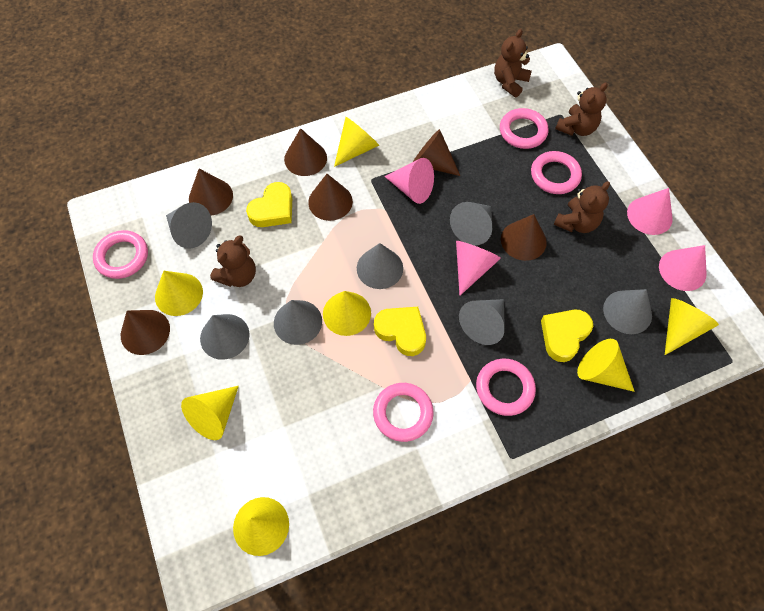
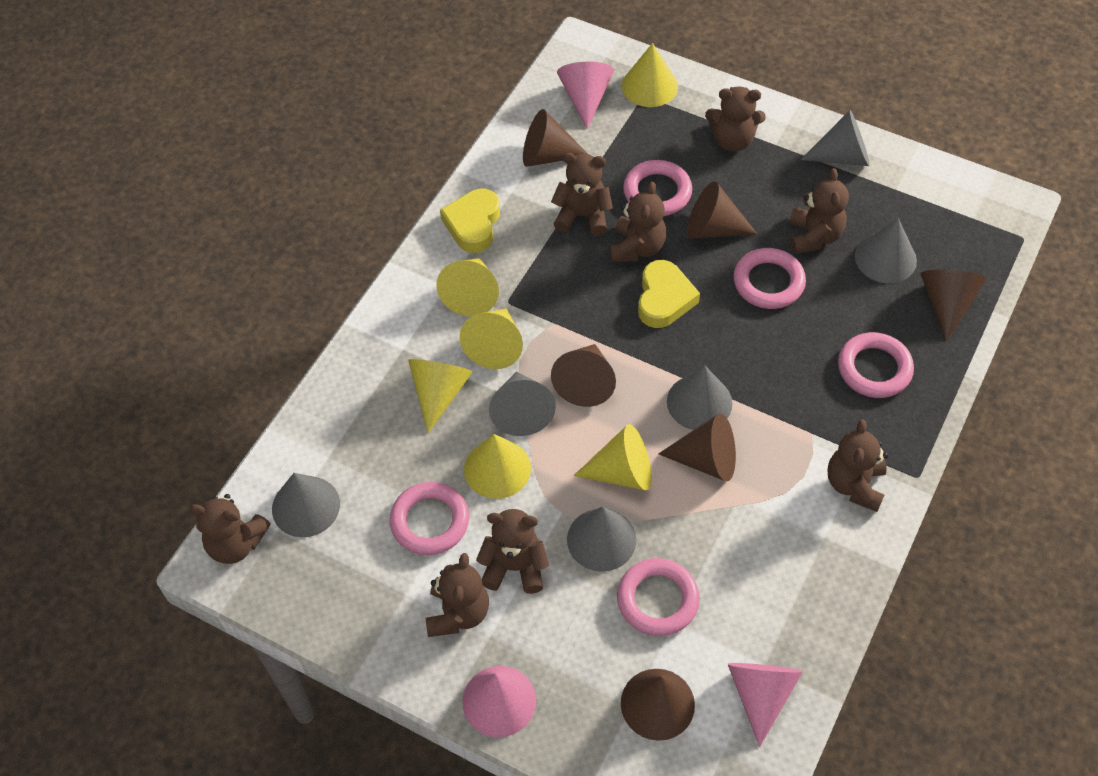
brown teddy bear: 4 -> 8
grey cone: 7 -> 6
pink cone: 4 -> 3
yellow cone: 7 -> 6
yellow heart: 3 -> 2

